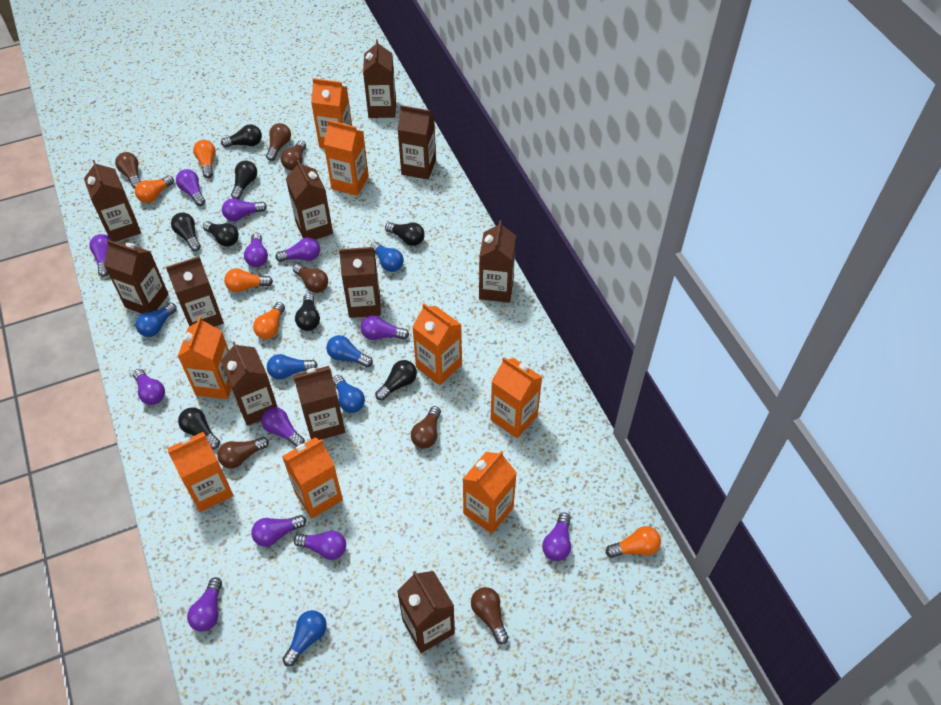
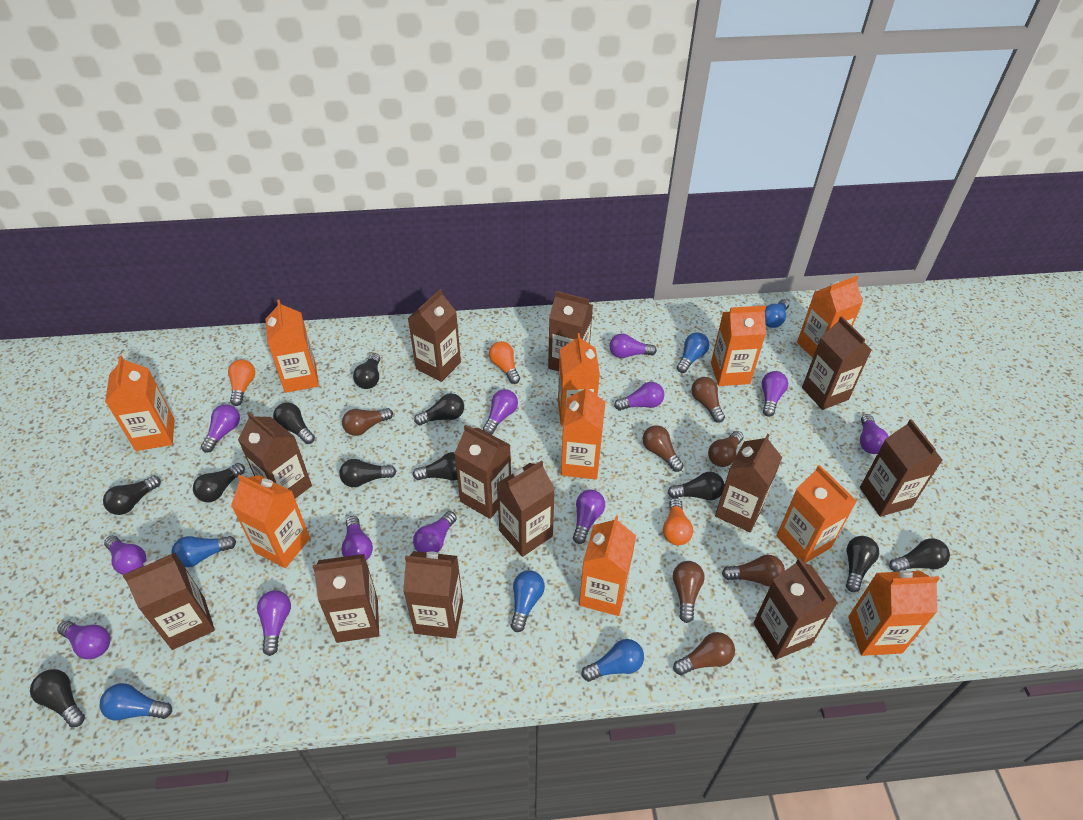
black light bulb: 8 -> 11
brown carton: 11 -> 12
orange carton: 8 -> 10
orange light bulb: 5 -> 3

